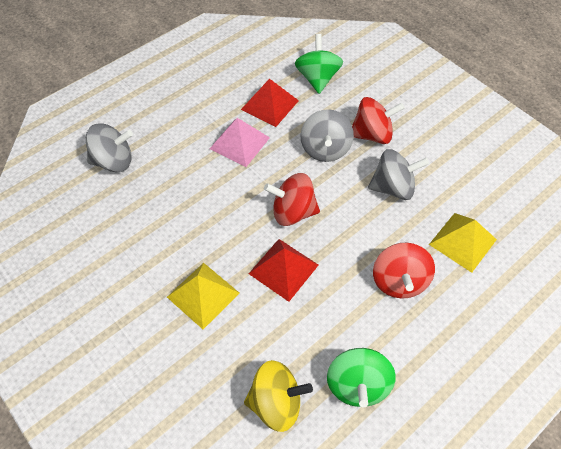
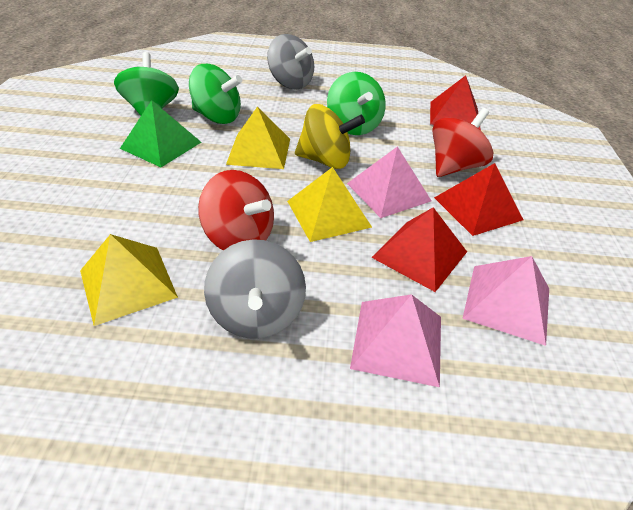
green pyramid: 0 -> 1
green spinning top: 2 -> 3
grey spinning top: 3 -> 2
pink pyramid: 1 -> 3
red pyramid: 2 -> 3
red spinning top: 3 -> 2
yellow pyramid: 2 -> 3

